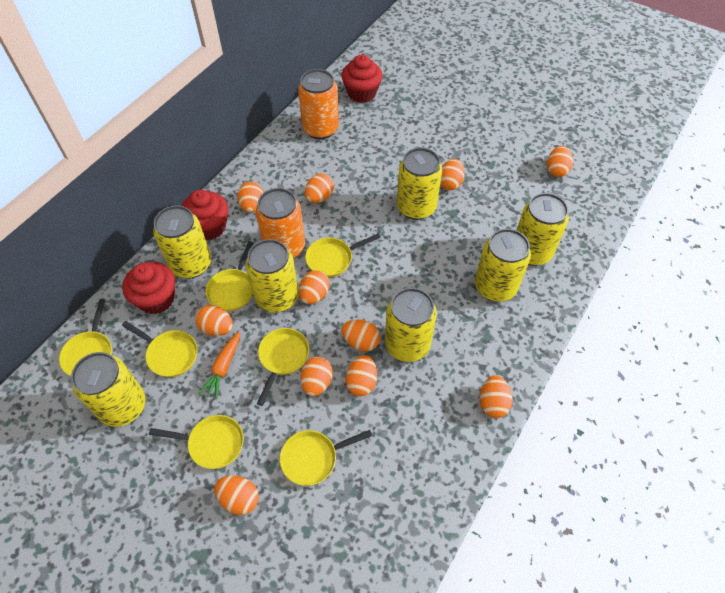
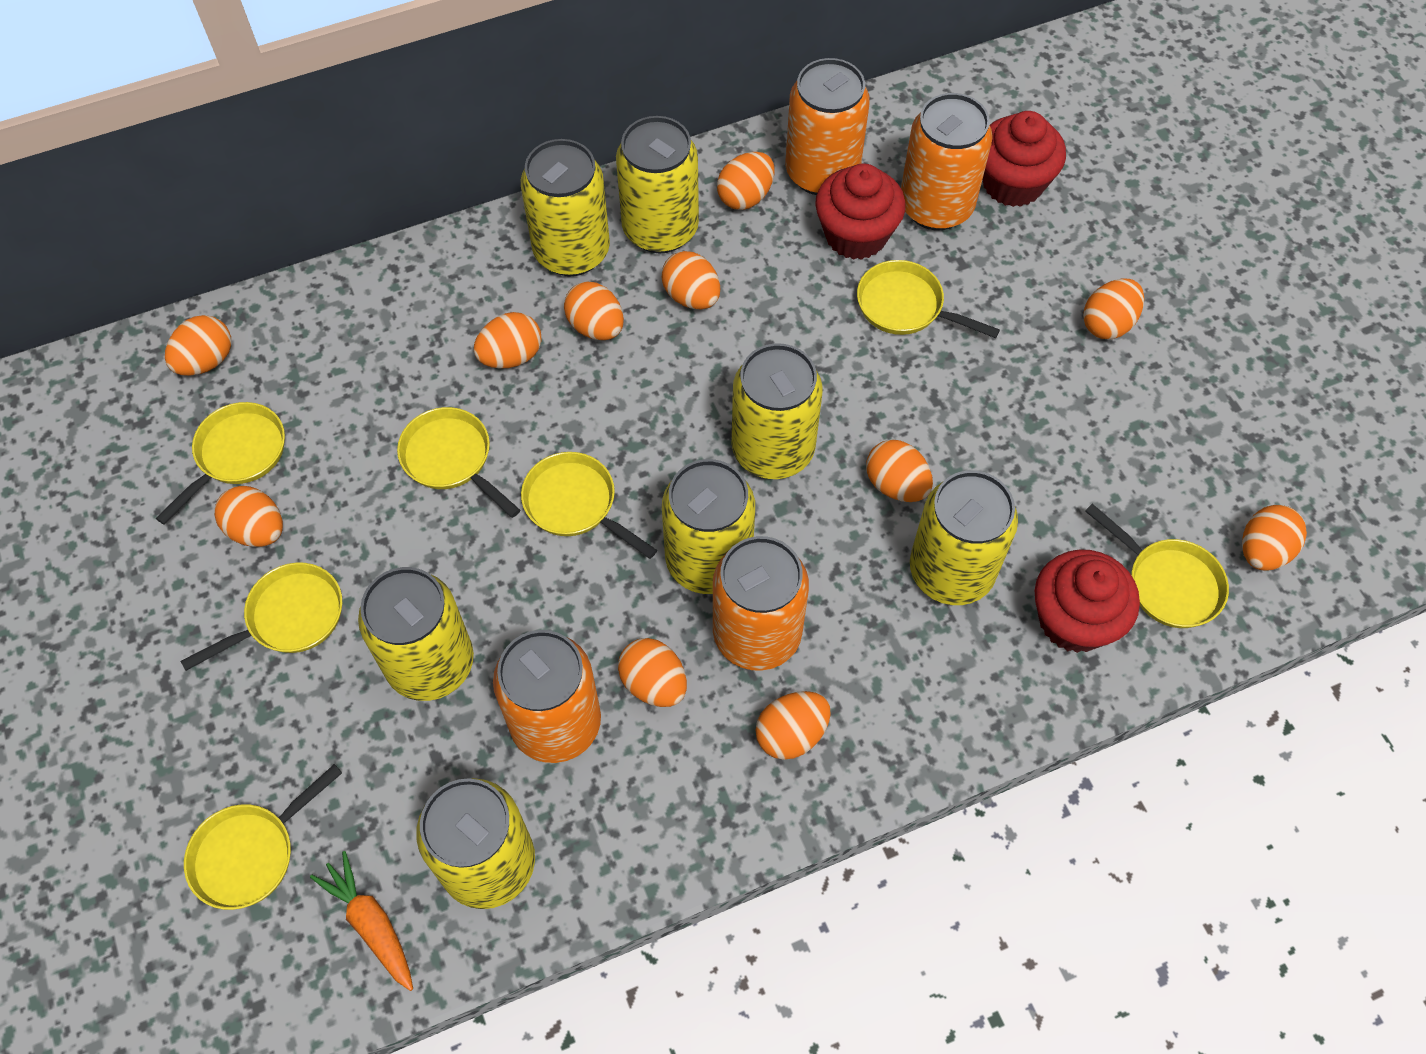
orange can: 2 -> 4

